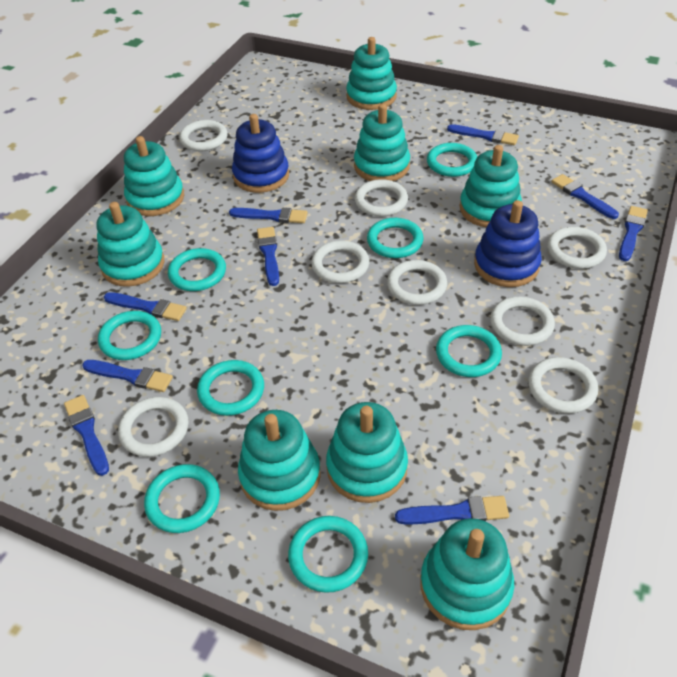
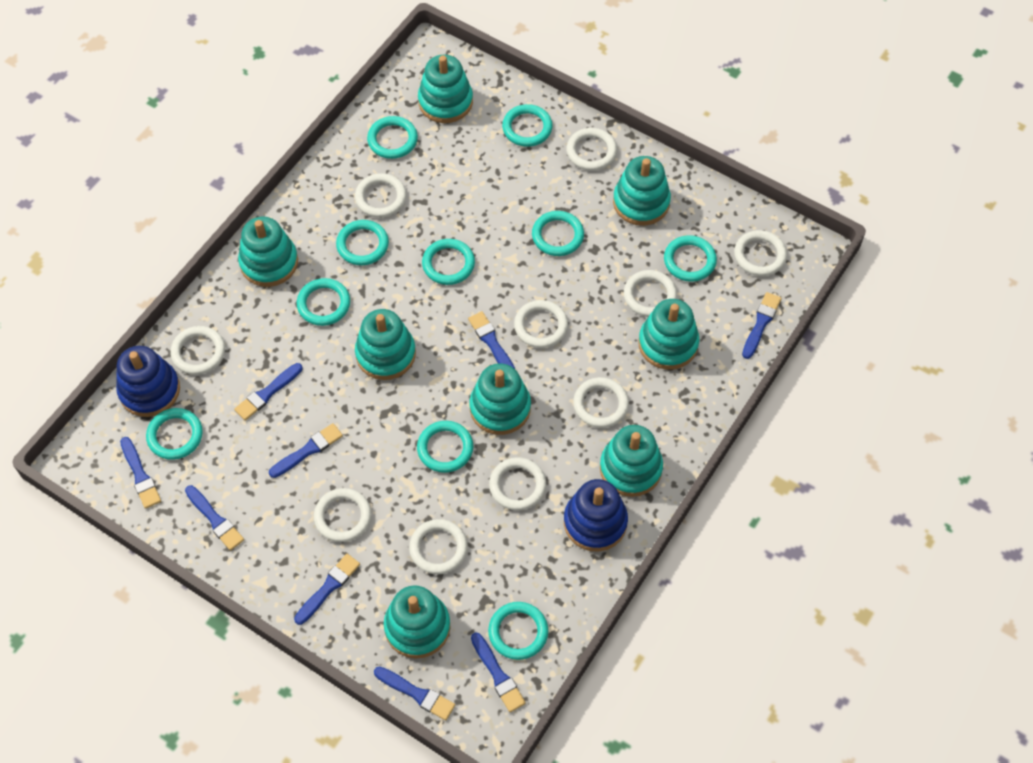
turquoise ring: 8 -> 10
white ring: 8 -> 10

